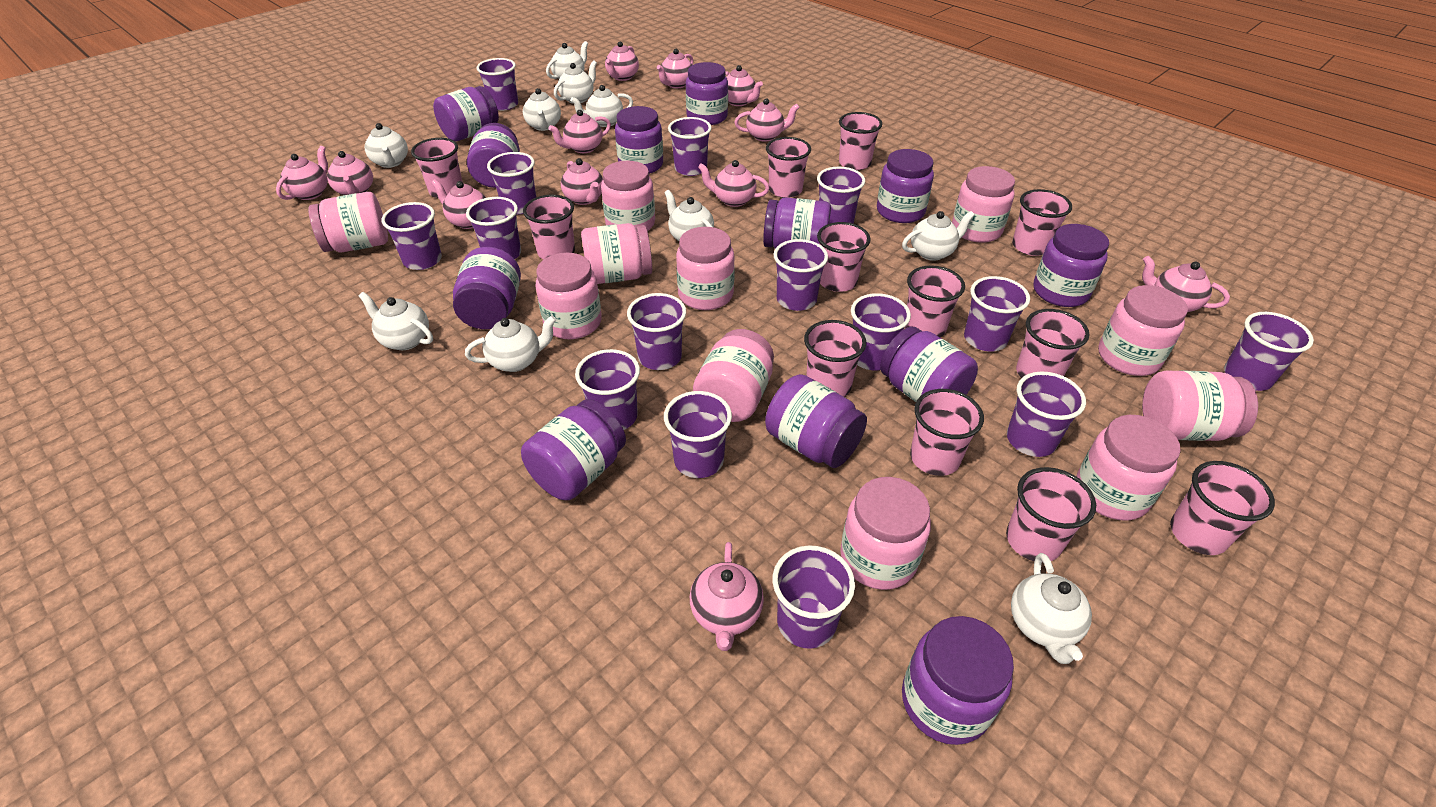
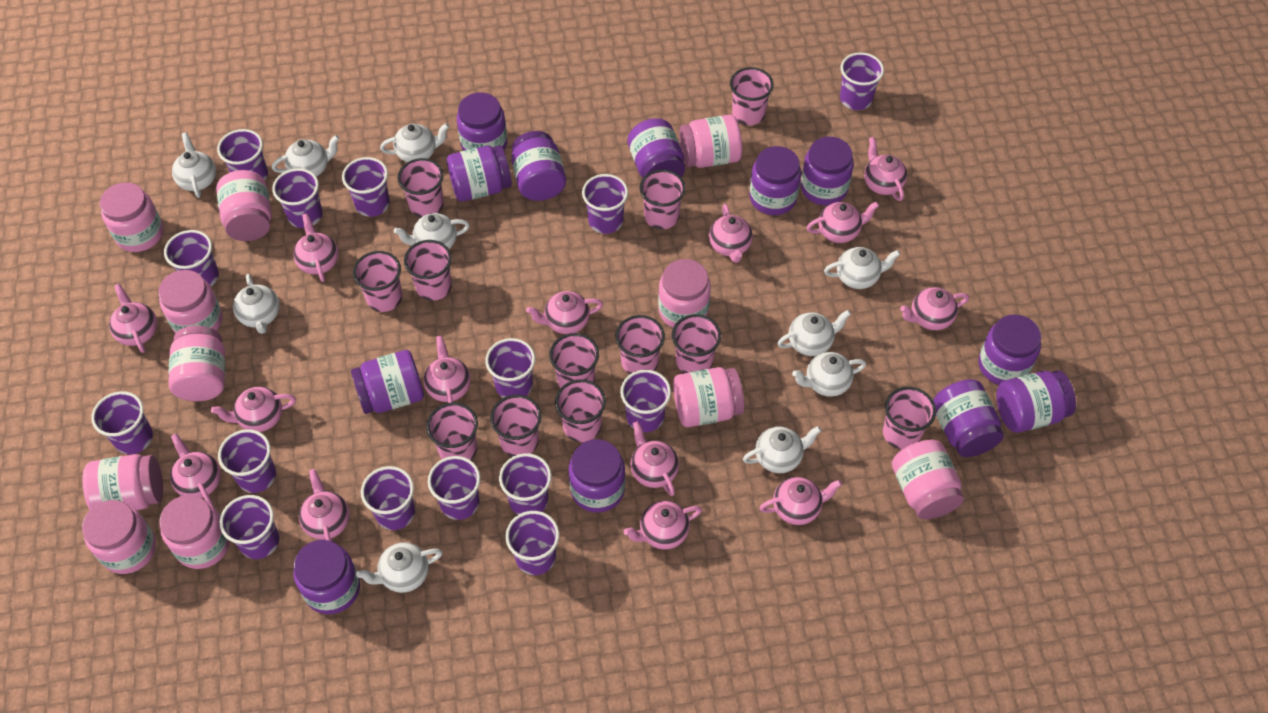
pink teapot: 12 -> 14

